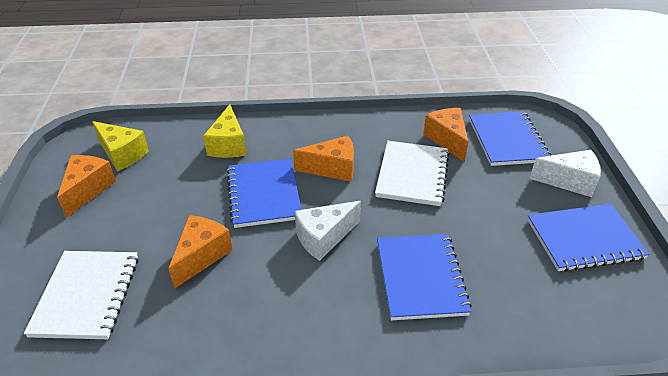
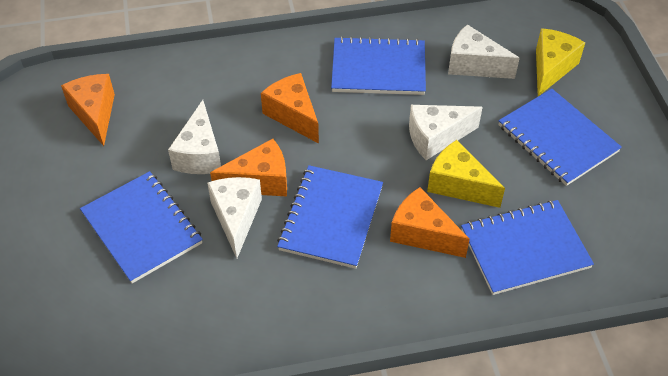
blue notebook: 4 -> 5
white cheese: 2 -> 4
white notebook: 2 -> 0

